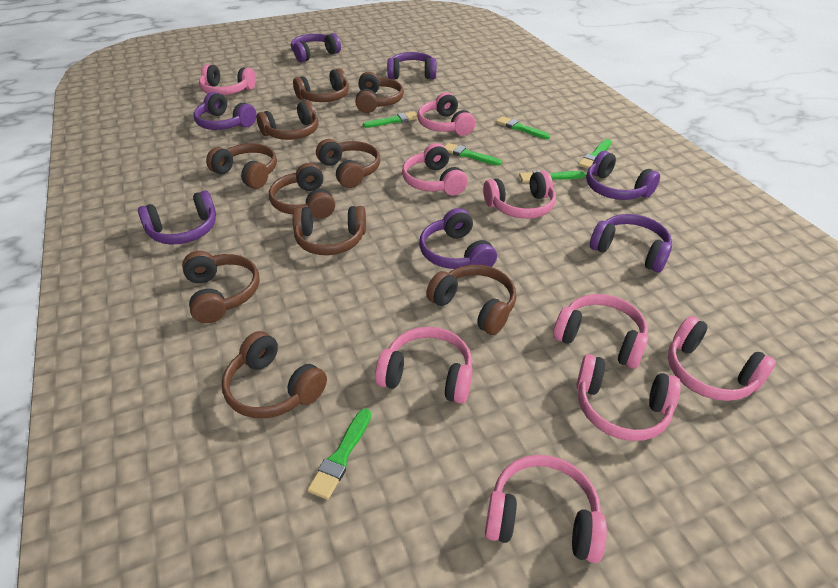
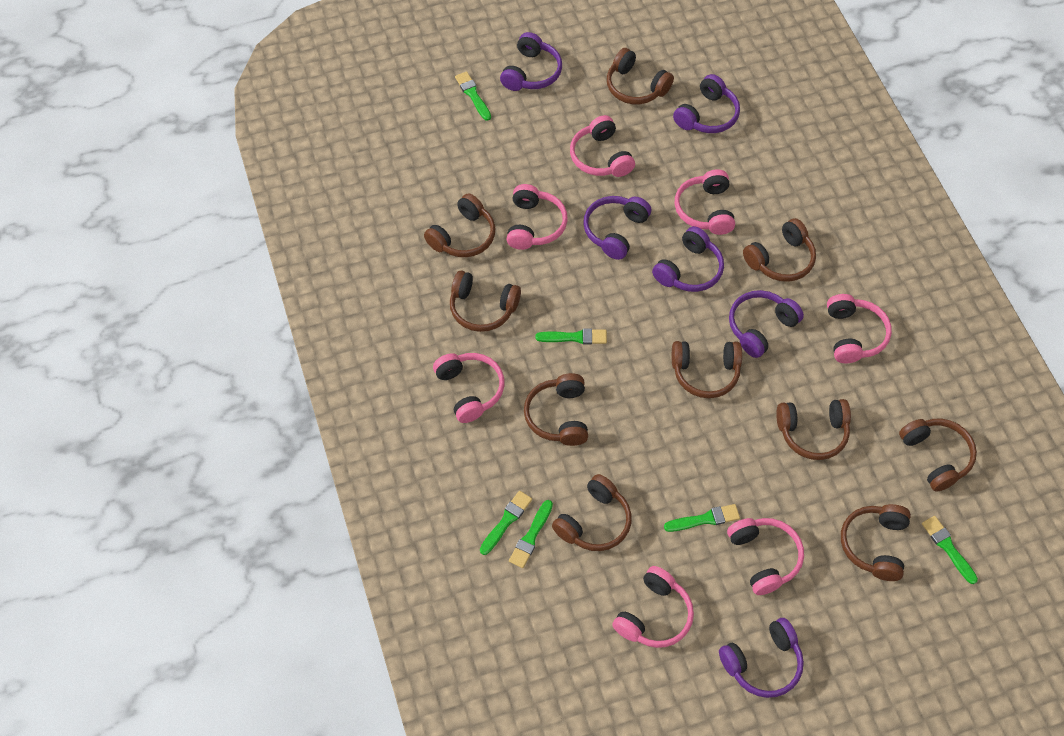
pink headphones: 9 -> 7
purple headphones: 7 -> 6

